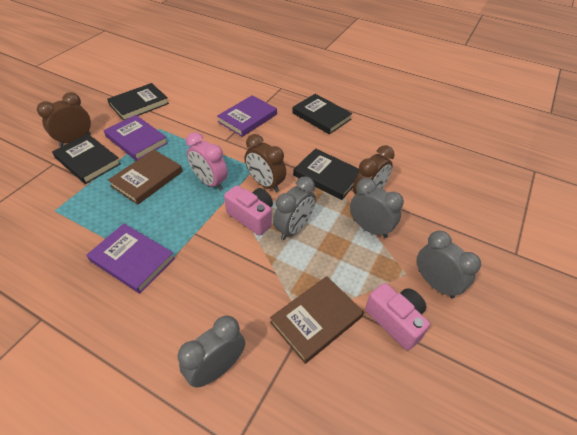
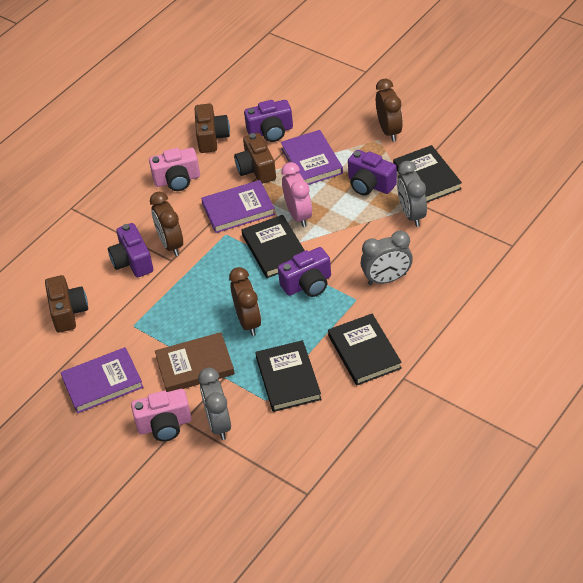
brown book: 2 -> 1
brown camera: 0 -> 3
grey clock: 4 -> 3
purple camera: 0 -> 4

